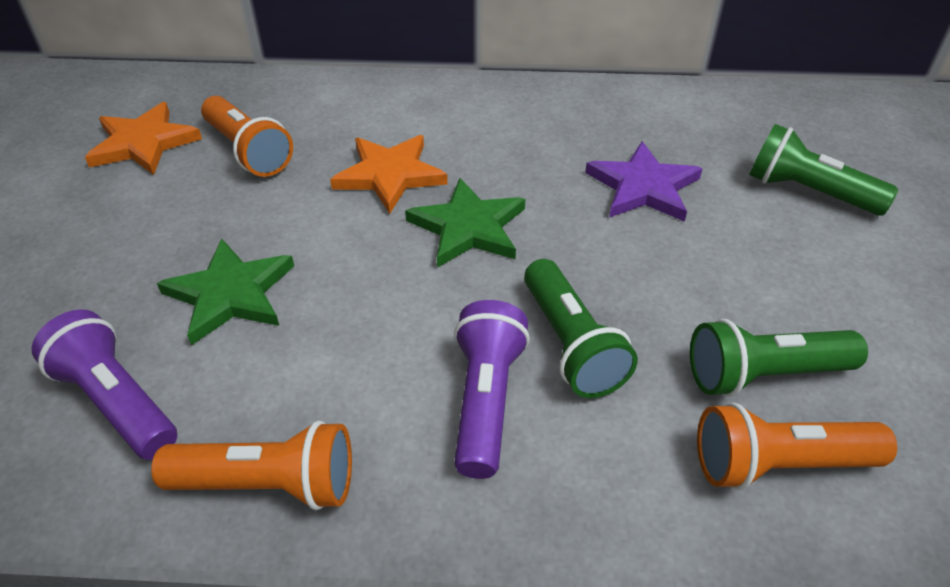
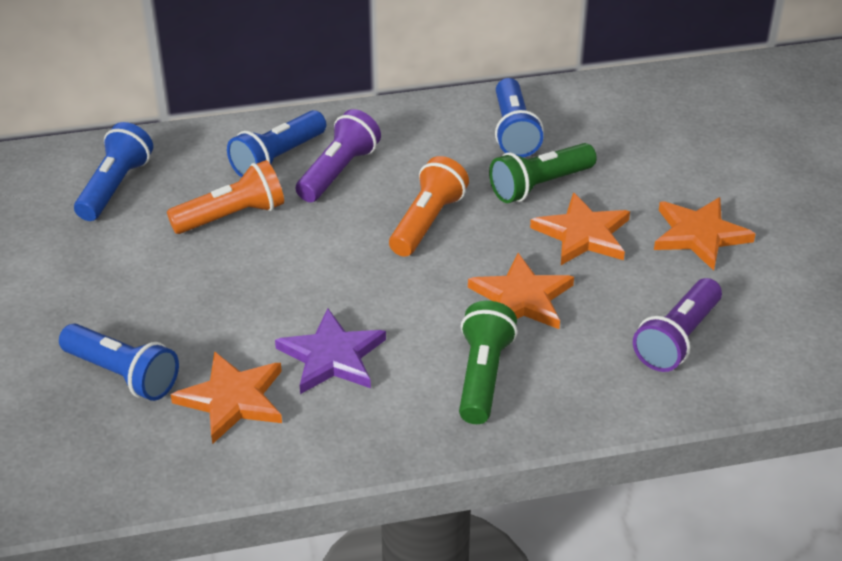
blue flashlight: 0 -> 4
green flashlight: 3 -> 2
green star: 2 -> 0
orange flashlight: 3 -> 2
orange star: 2 -> 4

